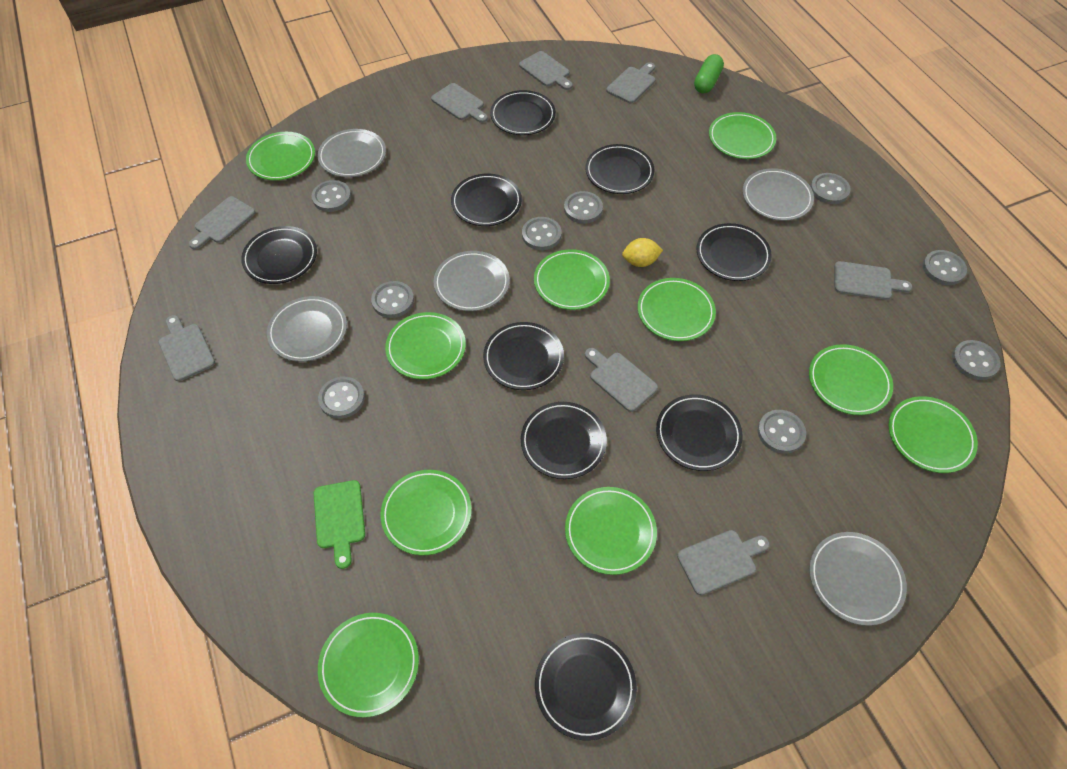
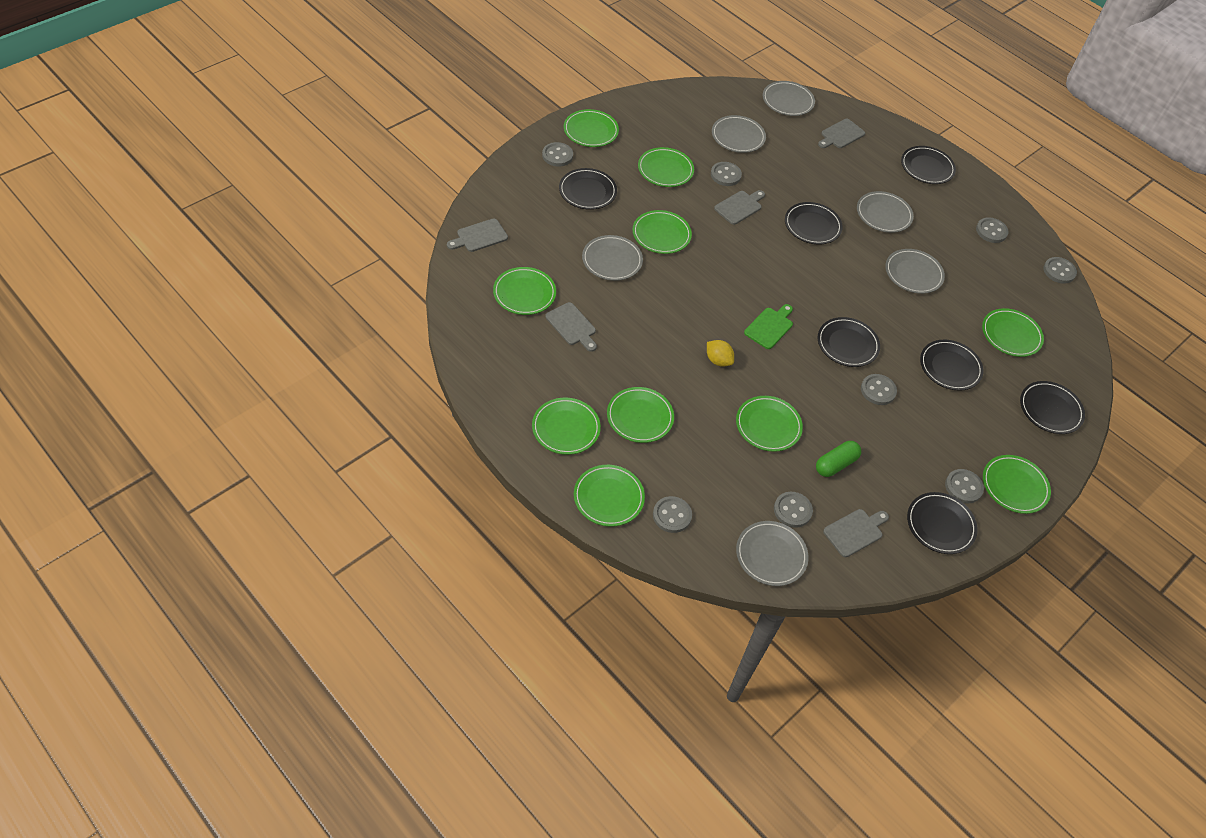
black plate: 9 -> 7
grey button: 9 -> 8
grey cutting board: 8 -> 5
grey plate: 5 -> 6

